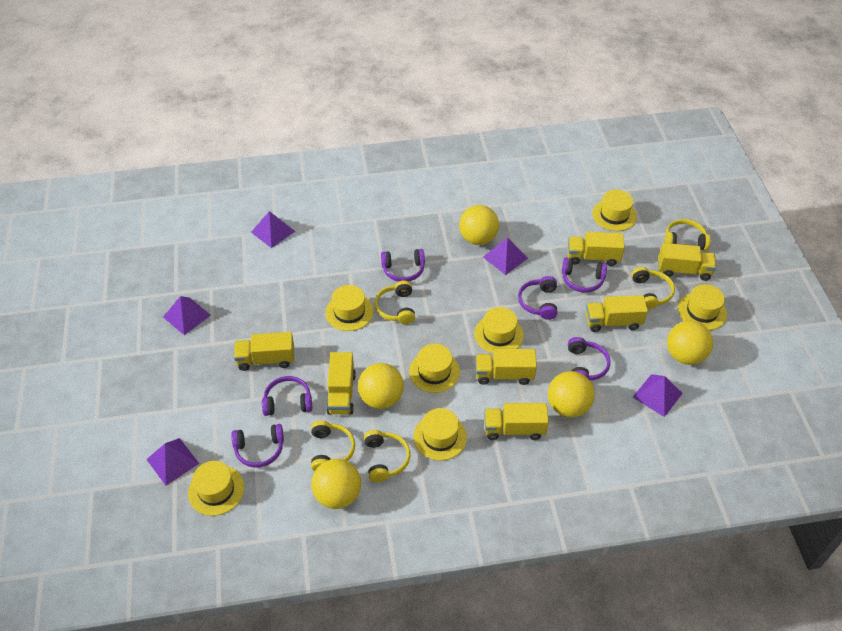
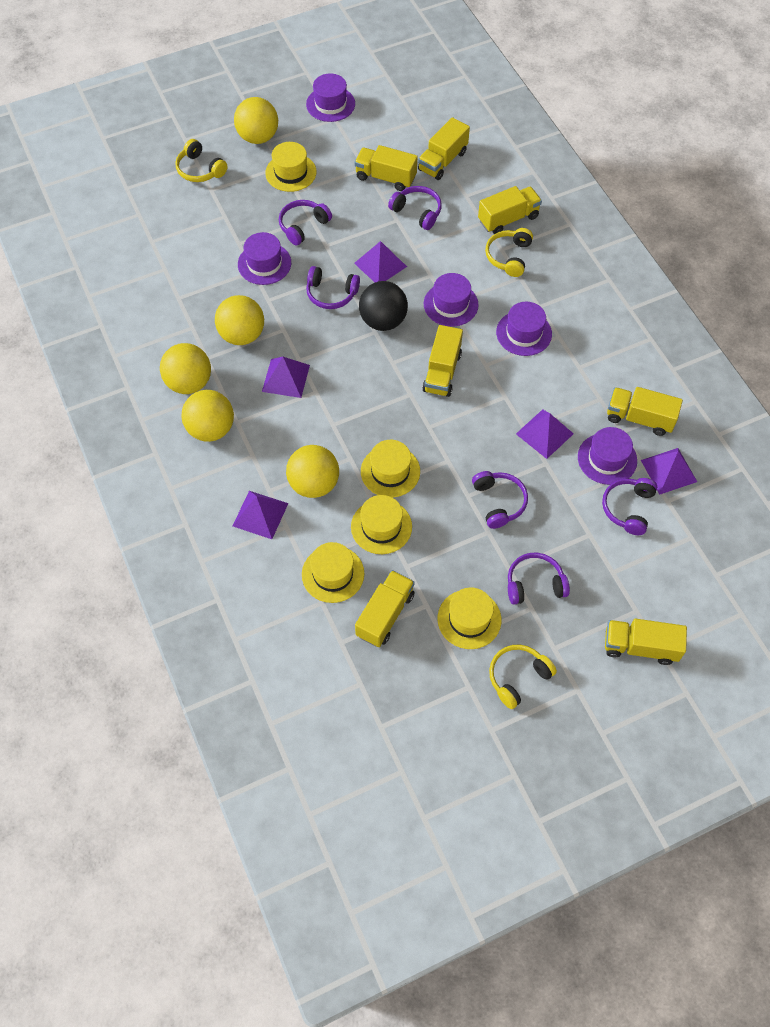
black ball: 0 -> 1
purple hat: 0 -> 5
yellow hat: 7 -> 5
yellow headphones: 5 -> 3

